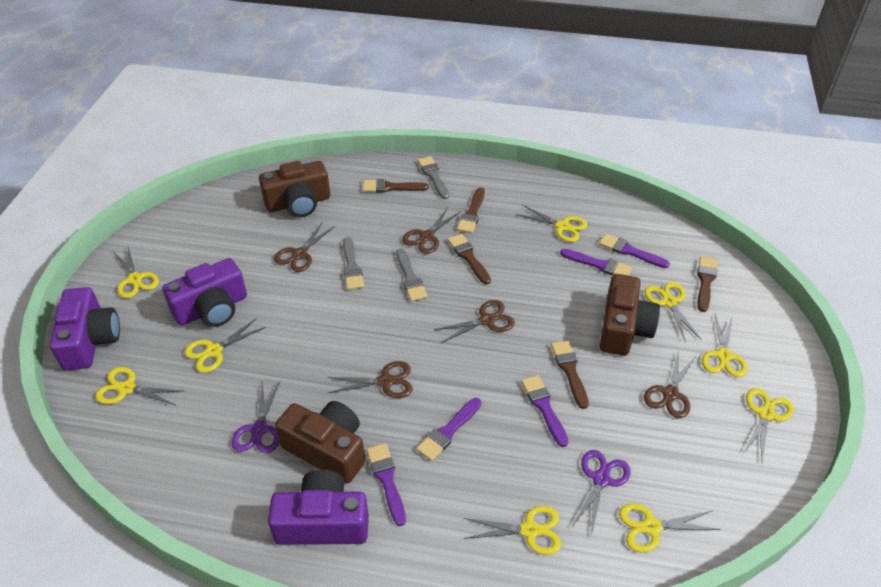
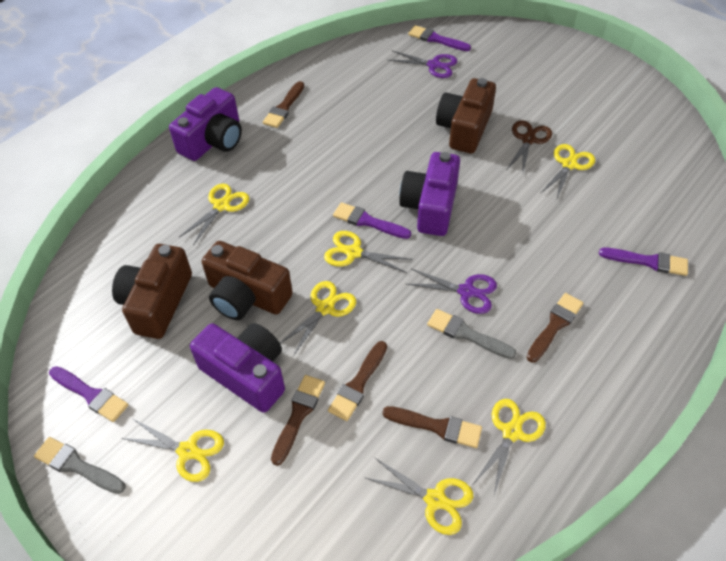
brown scissors: 5 -> 1
grey brush: 3 -> 2
purple brush: 5 -> 4
yellow scissors: 9 -> 7

